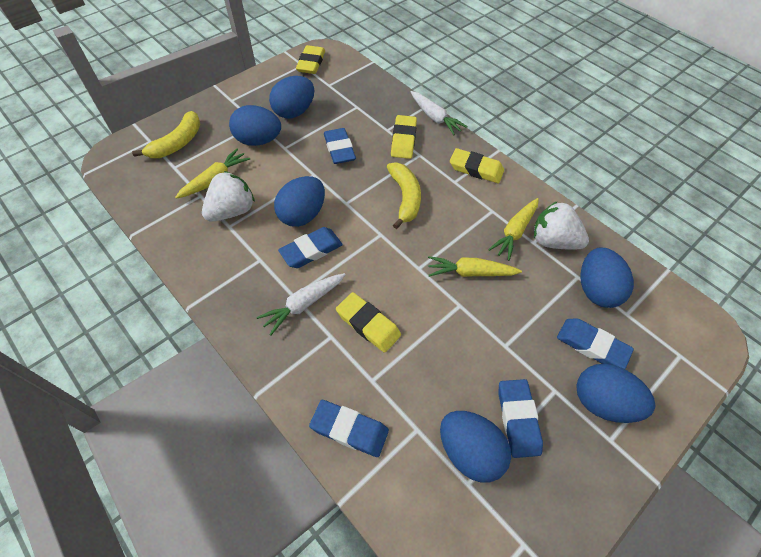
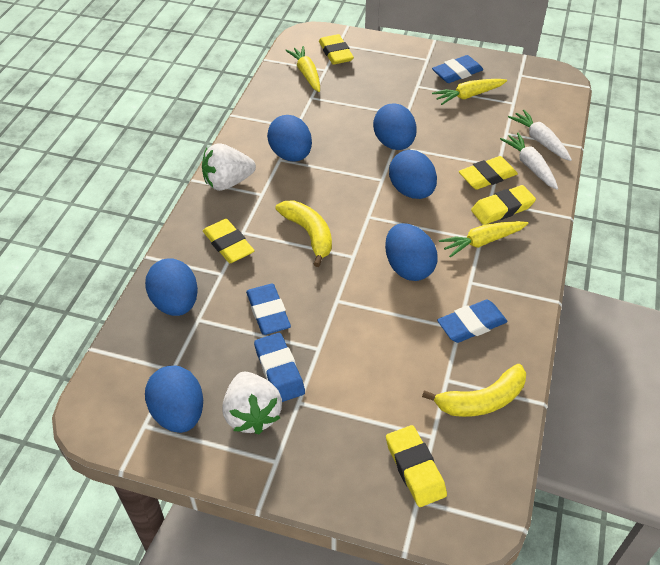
blue eraser: 5 -> 4
yellow eraser: 4 -> 5

